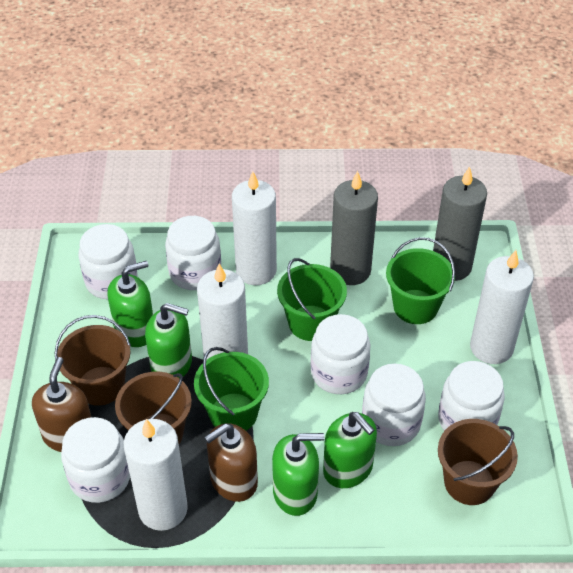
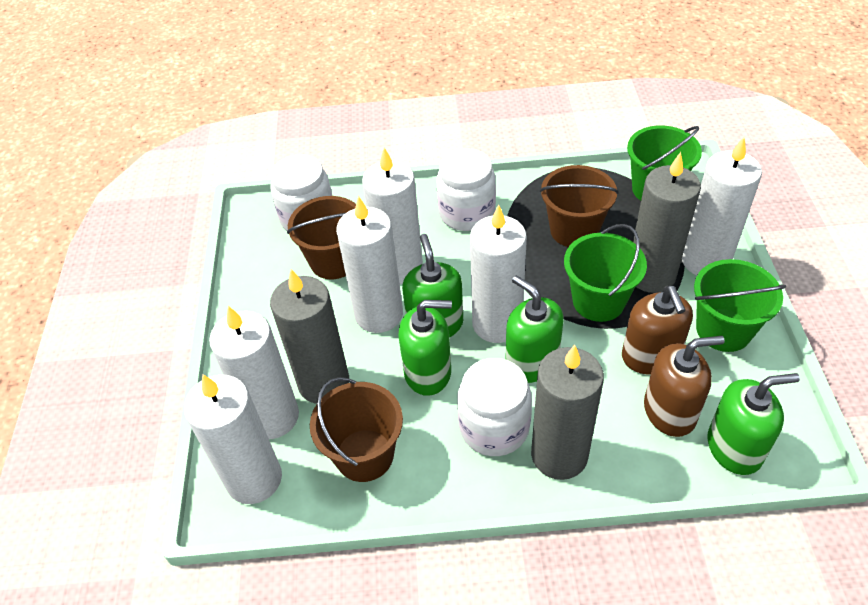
grey candle: 2 -> 3
white candle: 4 -> 6
white jar: 6 -> 3

